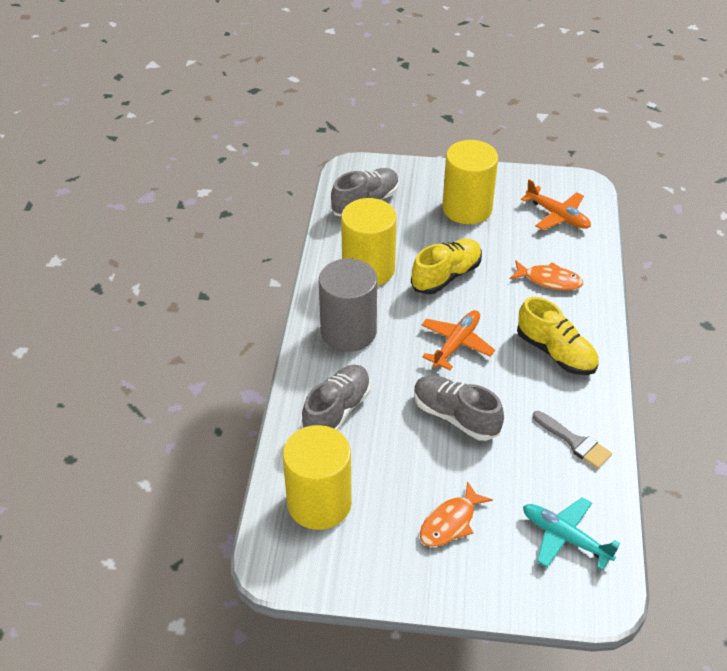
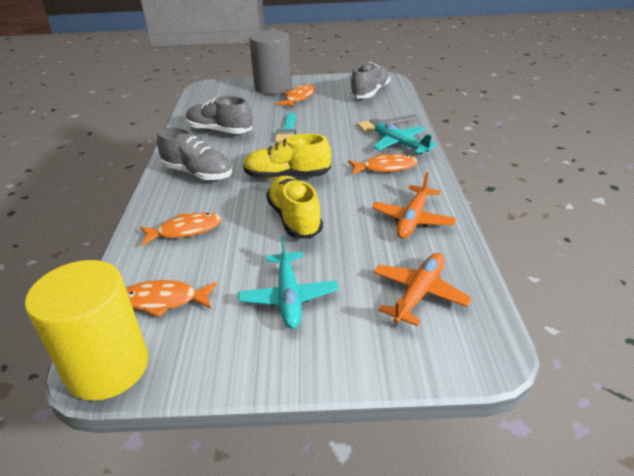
orange fish: 2 -> 4
turquoise brush: 0 -> 1
turquoise plane: 1 -> 2
yellow cylinder: 3 -> 1

